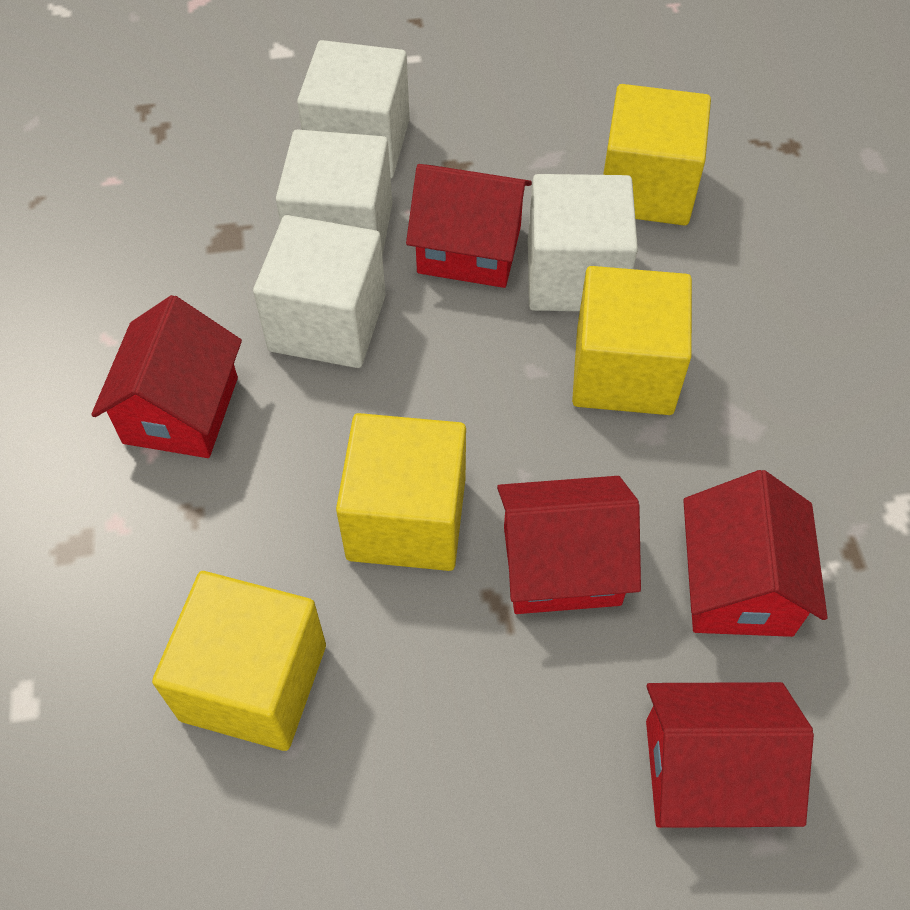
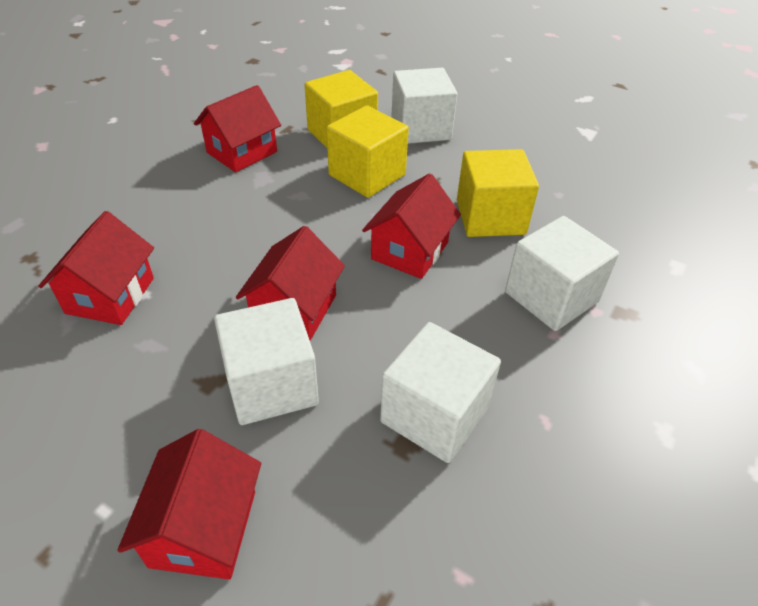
yellow cube: 4 -> 3

